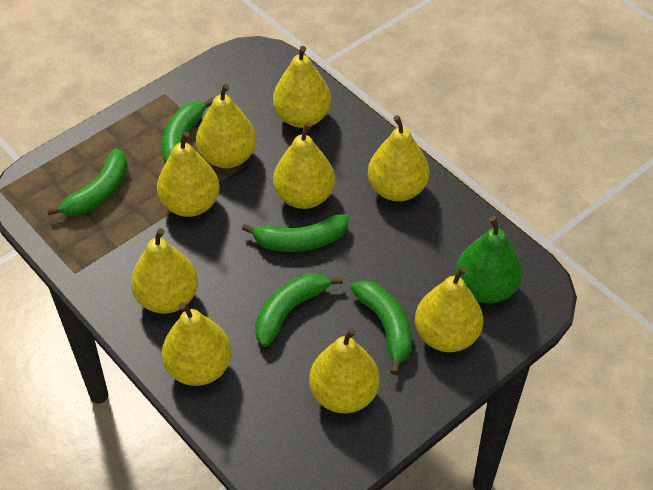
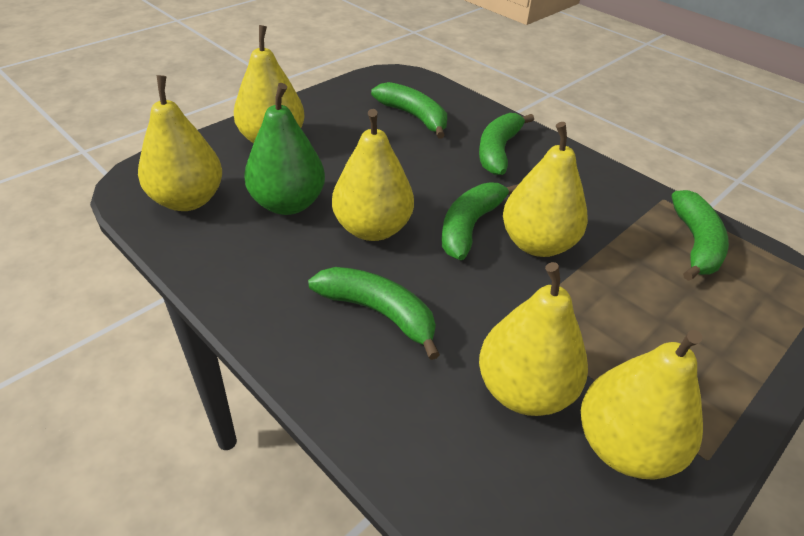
yellow pear: 9 -> 6

